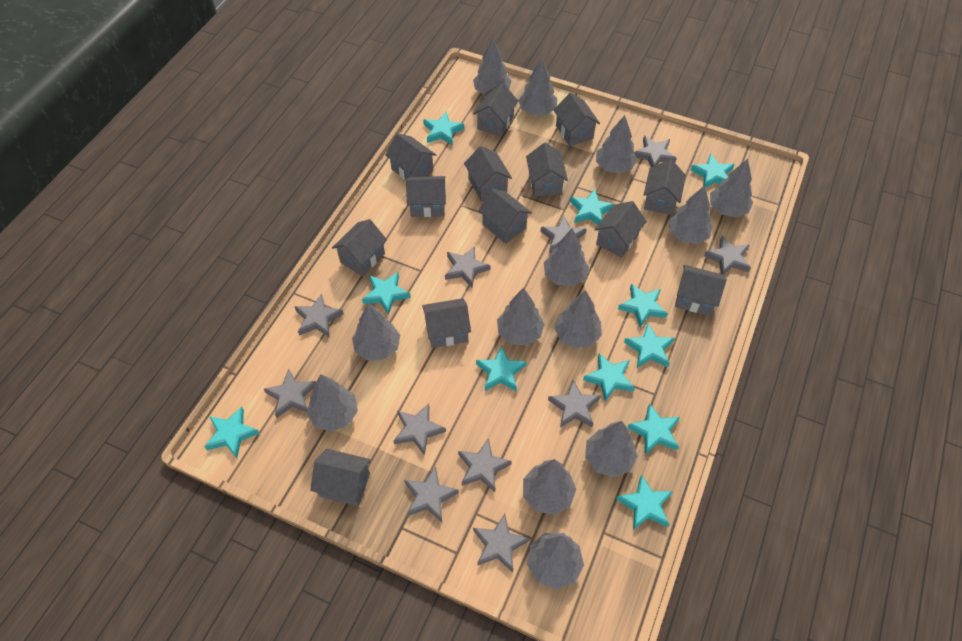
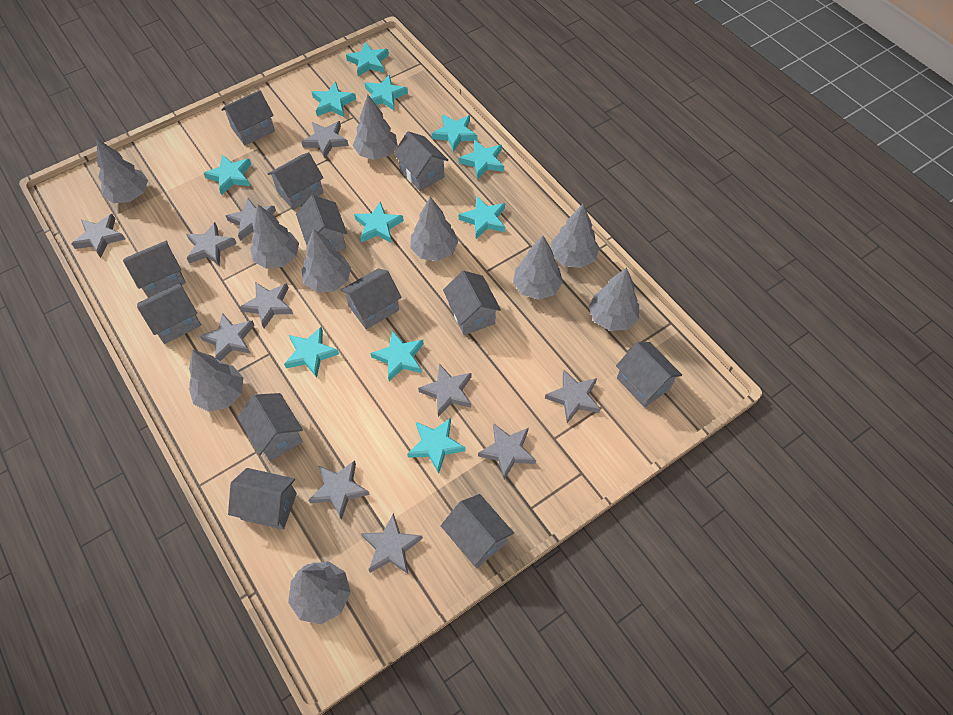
grey house: 13 -> 12
grey tree: 13 -> 10

